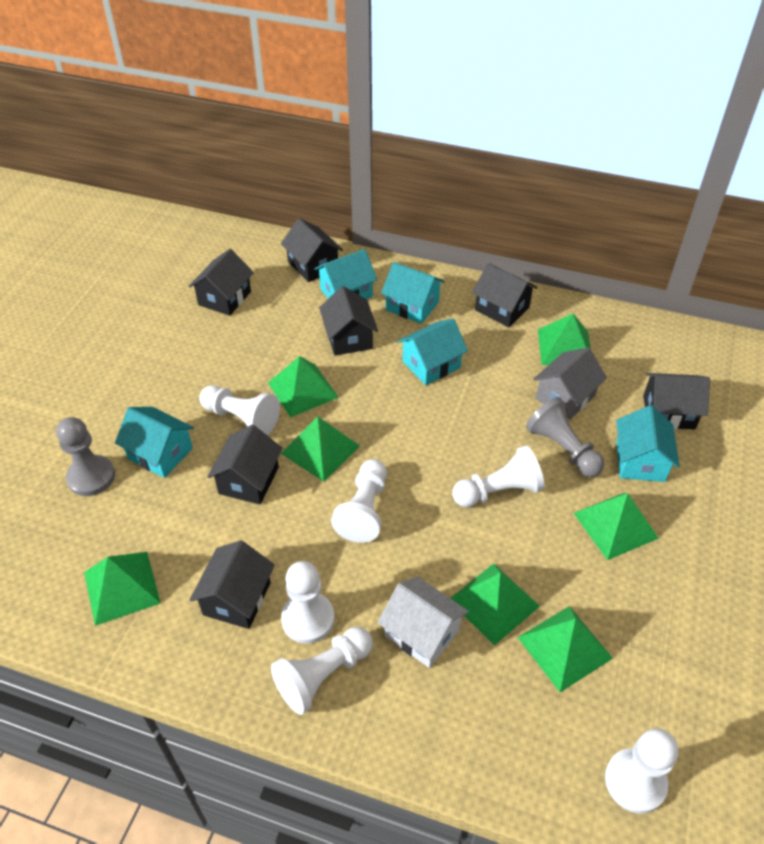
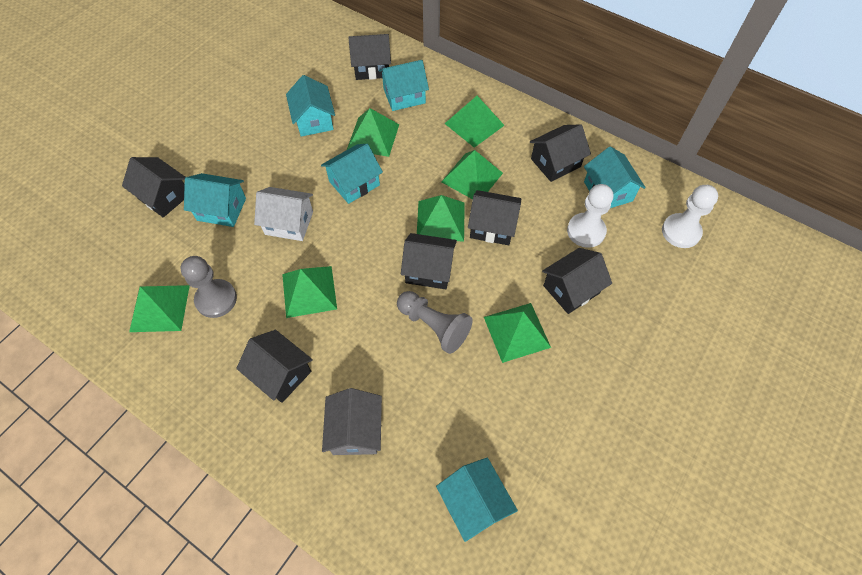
turquoise house: 5 -> 6
white pawn: 6 -> 2

